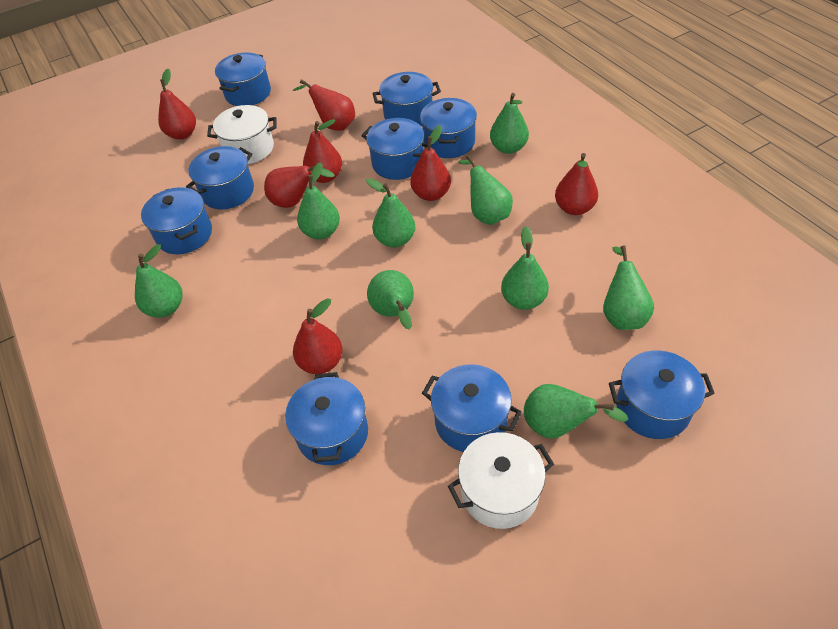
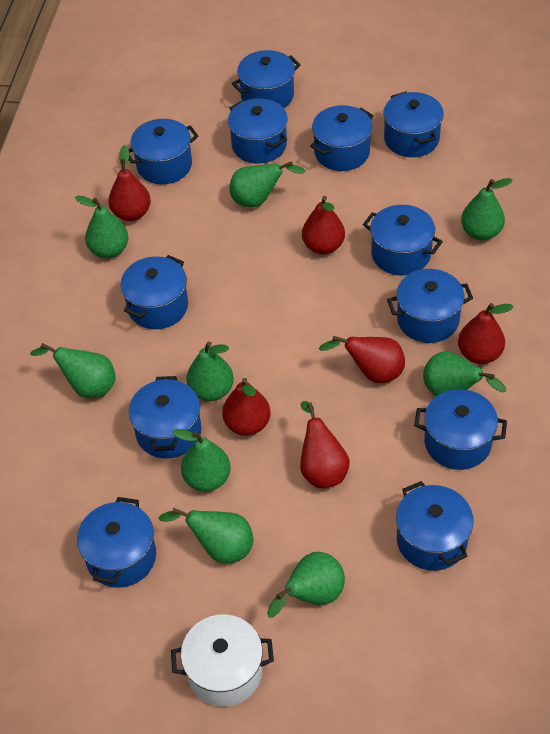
blue pot: 9 -> 12
red pear: 7 -> 6
white pot: 2 -> 1

